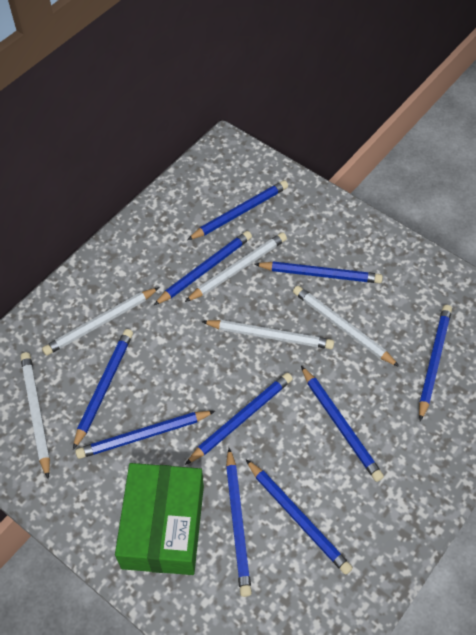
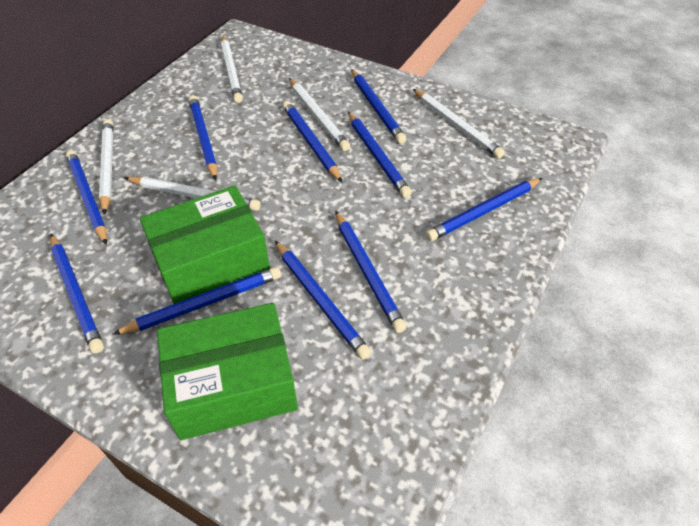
green box: 1 -> 2

